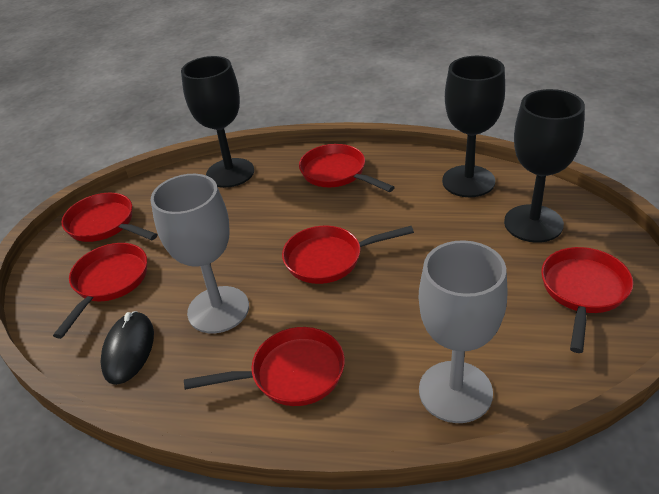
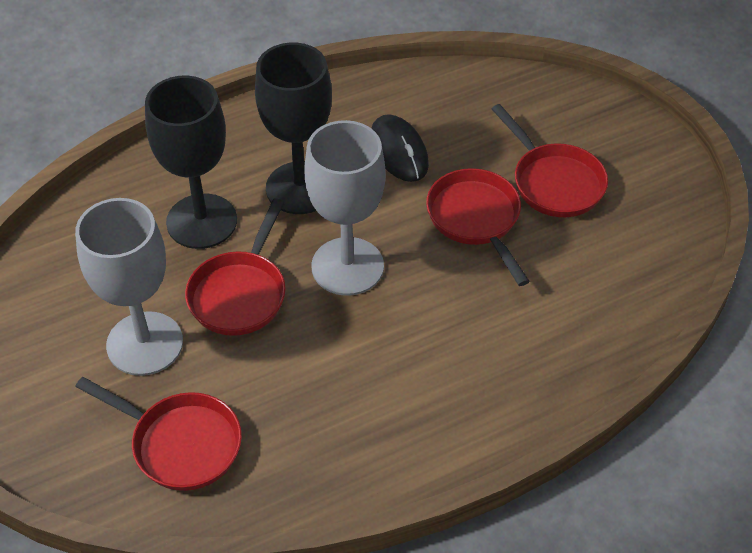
black goblet: 3 -> 2
red pan: 6 -> 4

